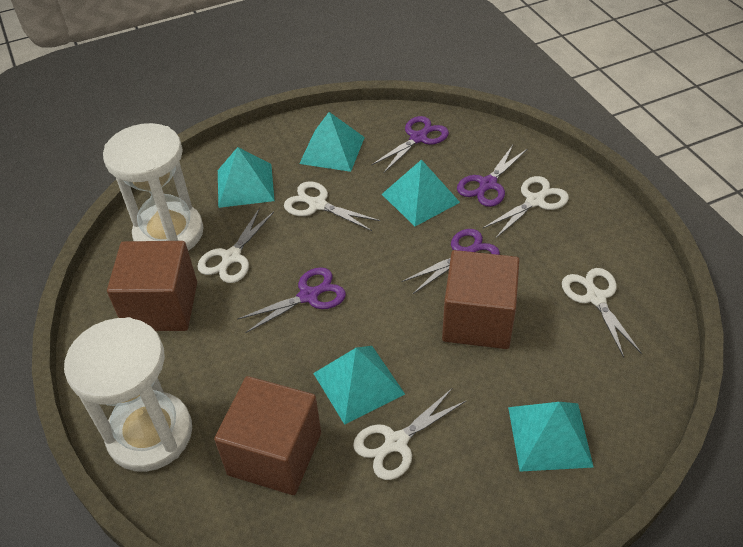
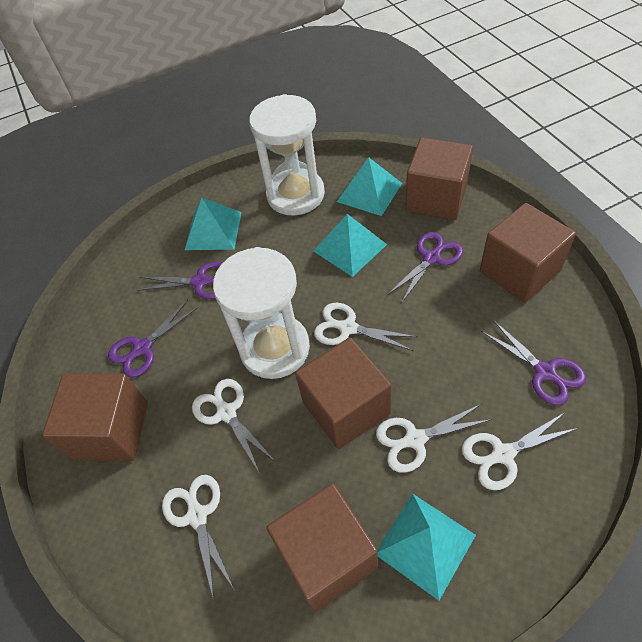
brown cube: 3 -> 5
turquoise pyramid: 5 -> 4

